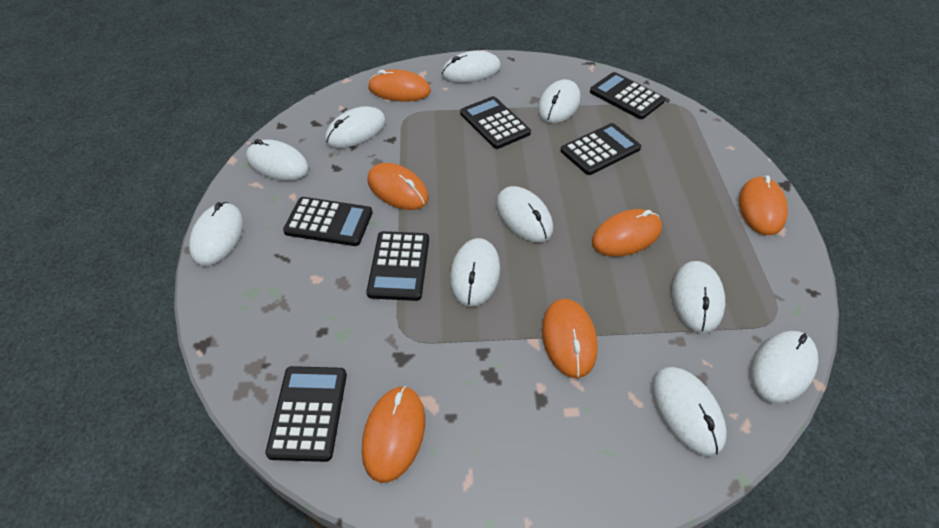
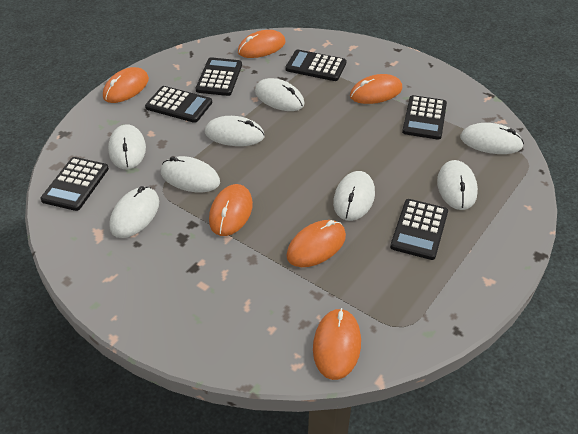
white mouse: 10 -> 8

